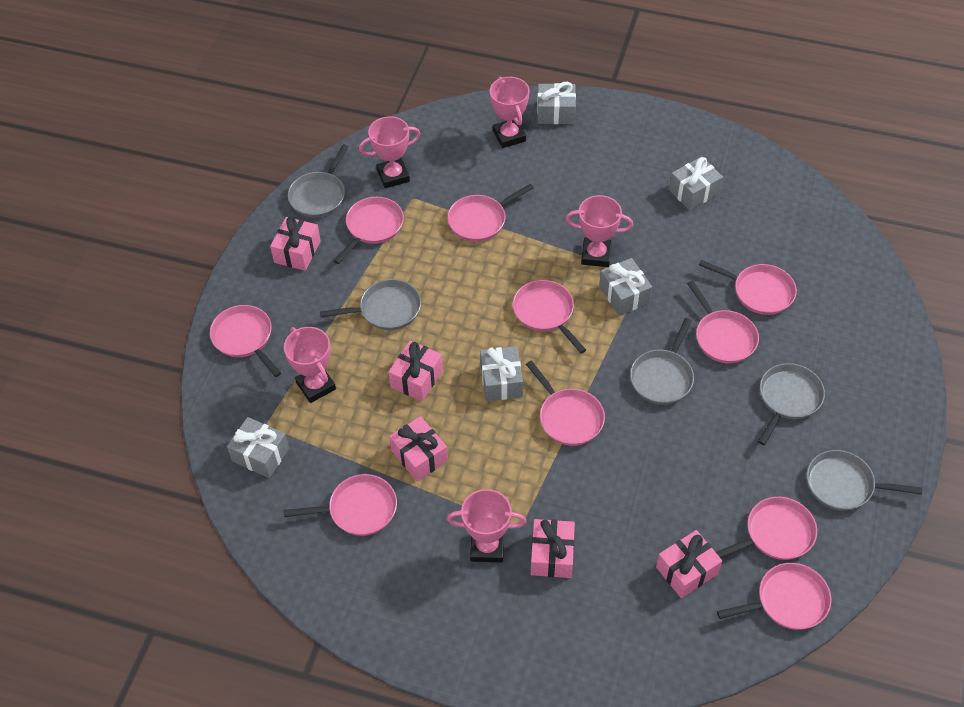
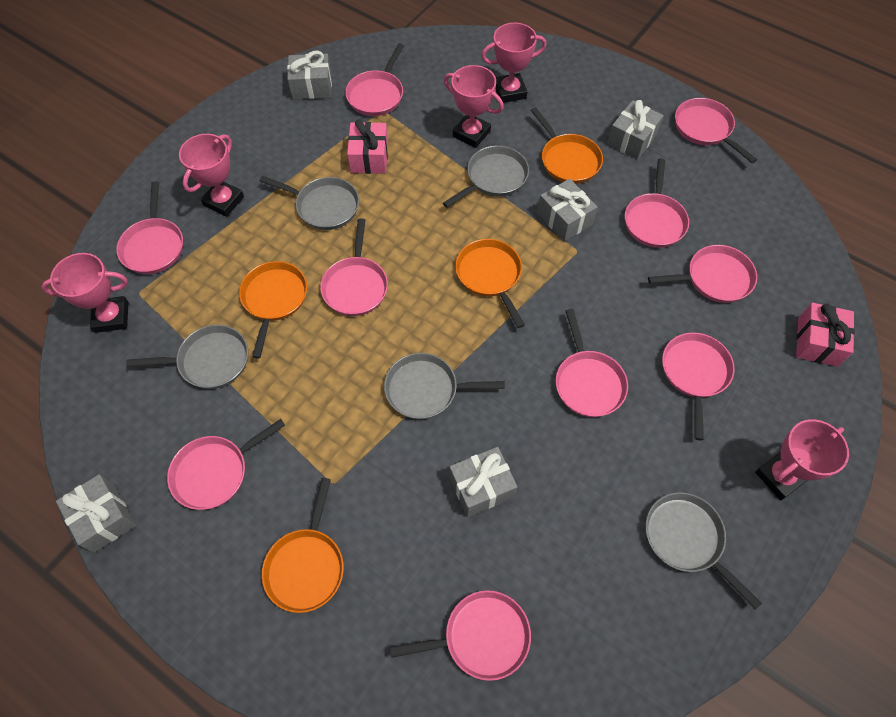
orange pan: 0 -> 4
pink gift: 5 -> 2

